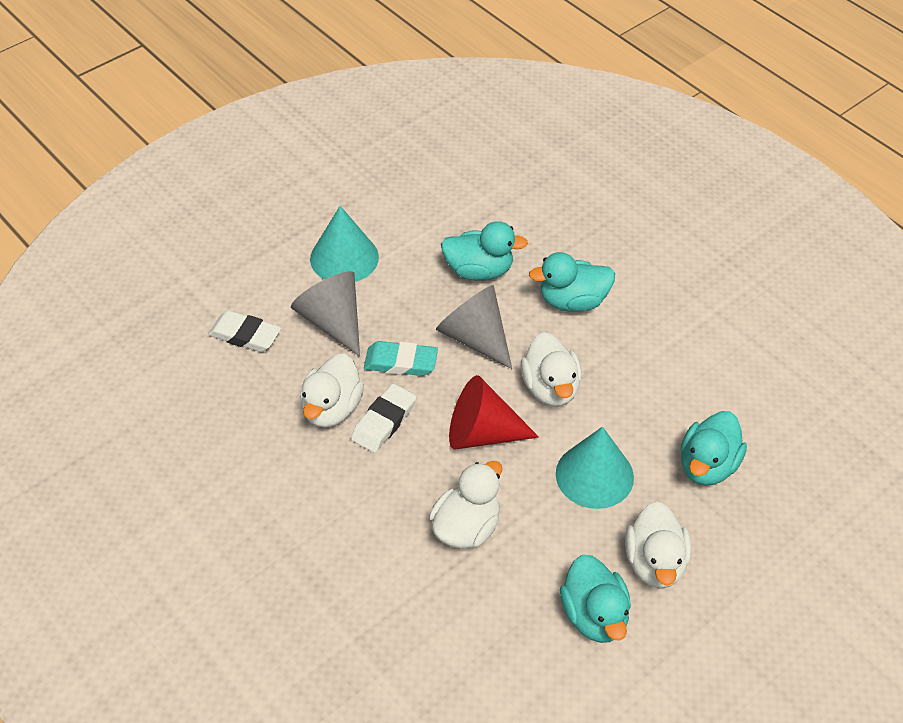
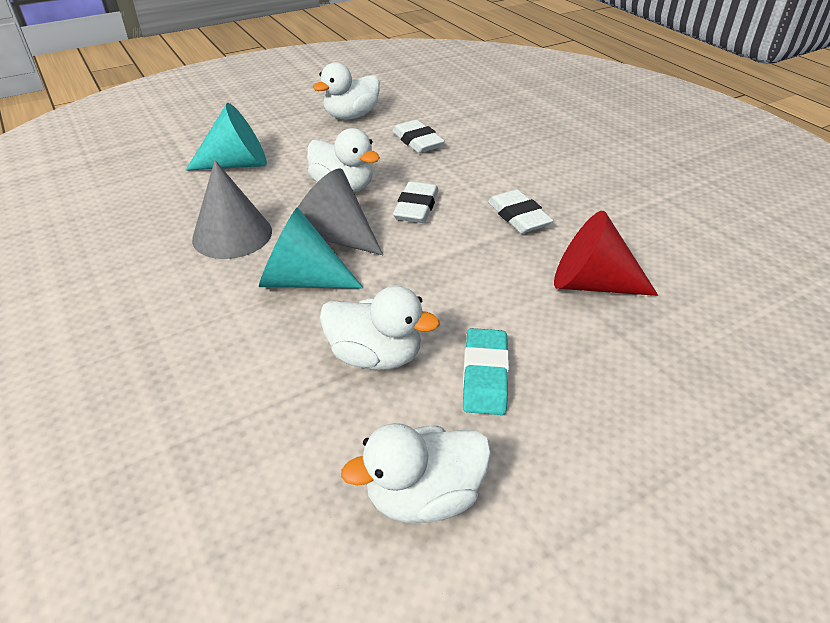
turquoise duck: 4 -> 0
white eraser: 2 -> 3

